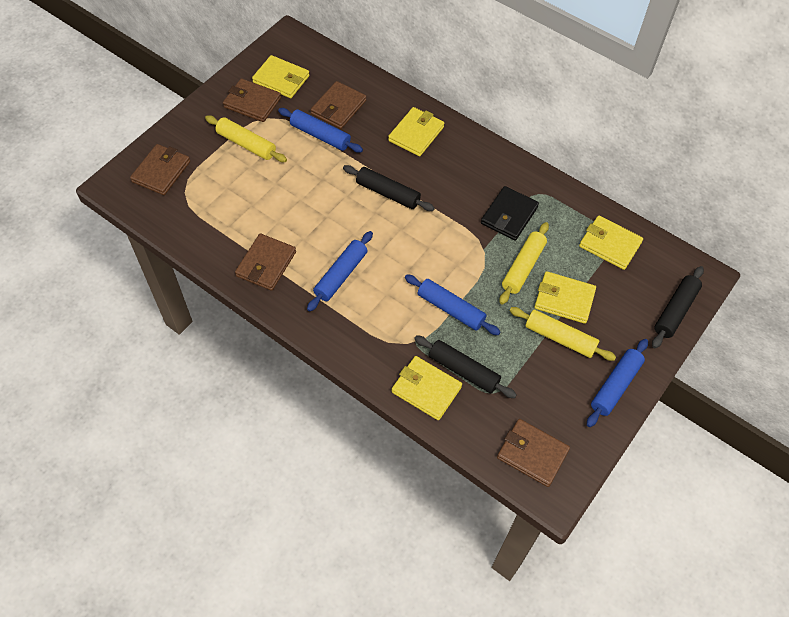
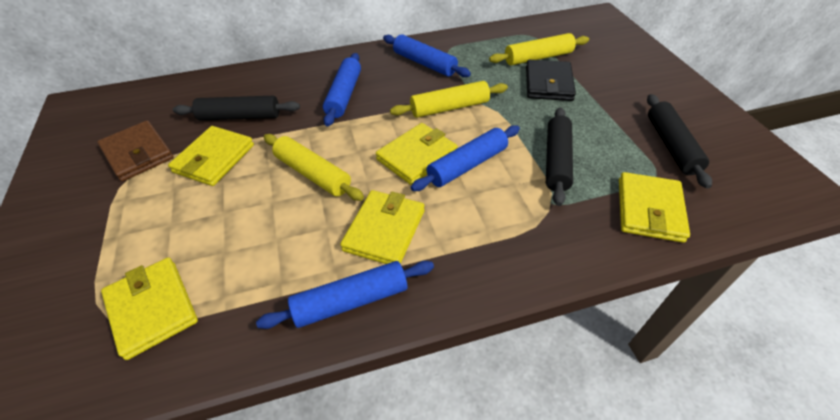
brown wallet: 5 -> 1

